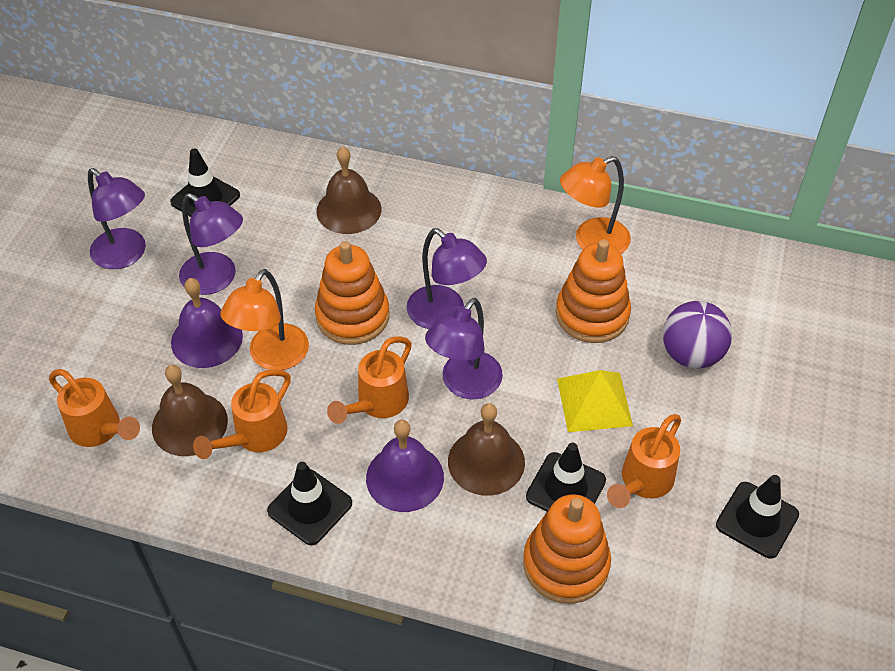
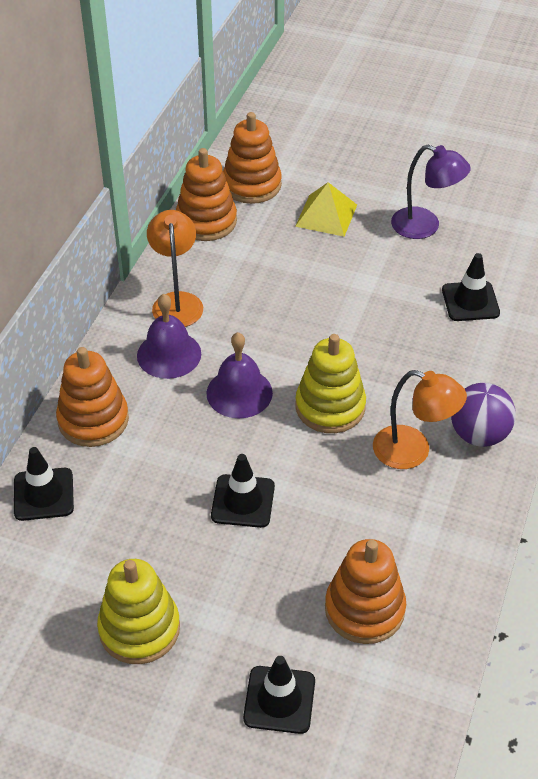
brown bell: 3 -> 0
orange stacking toy: 3 -> 4
orange watering can: 4 -> 0
purple lamp: 4 -> 1
yellow stacking toy: 0 -> 2

